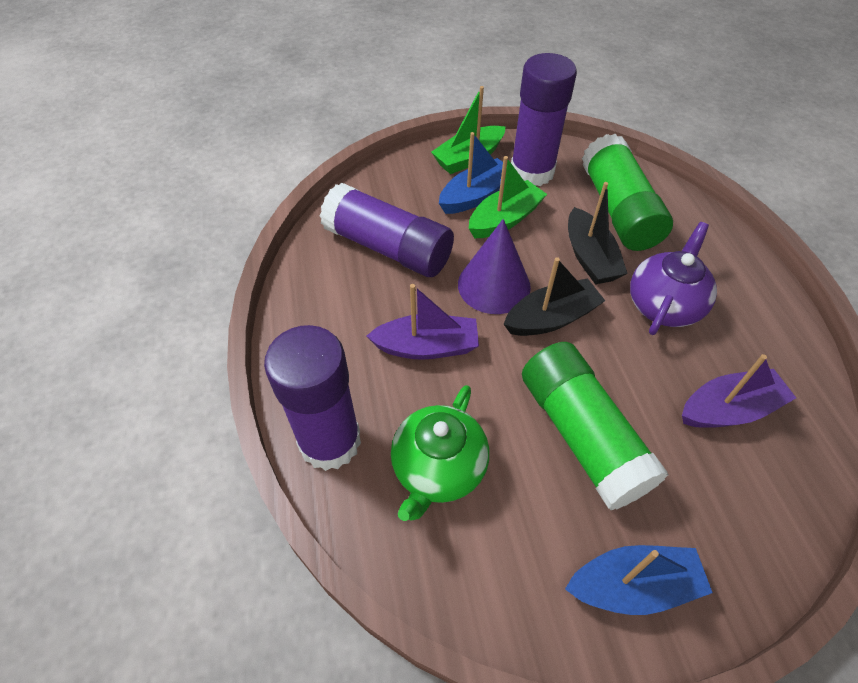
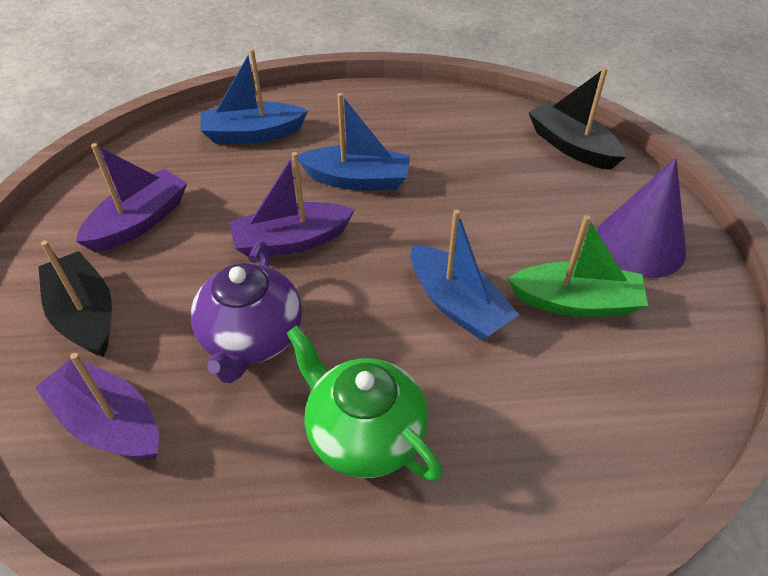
blue boat: 2 -> 3
green boat: 2 -> 1
green glue stick: 2 -> 0
purple boat: 2 -> 3
purple glue stick: 3 -> 0

